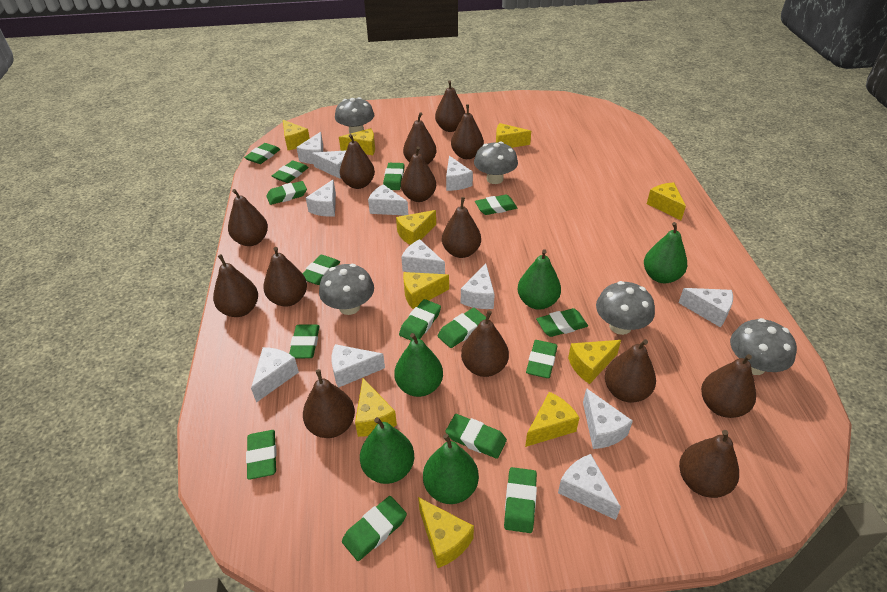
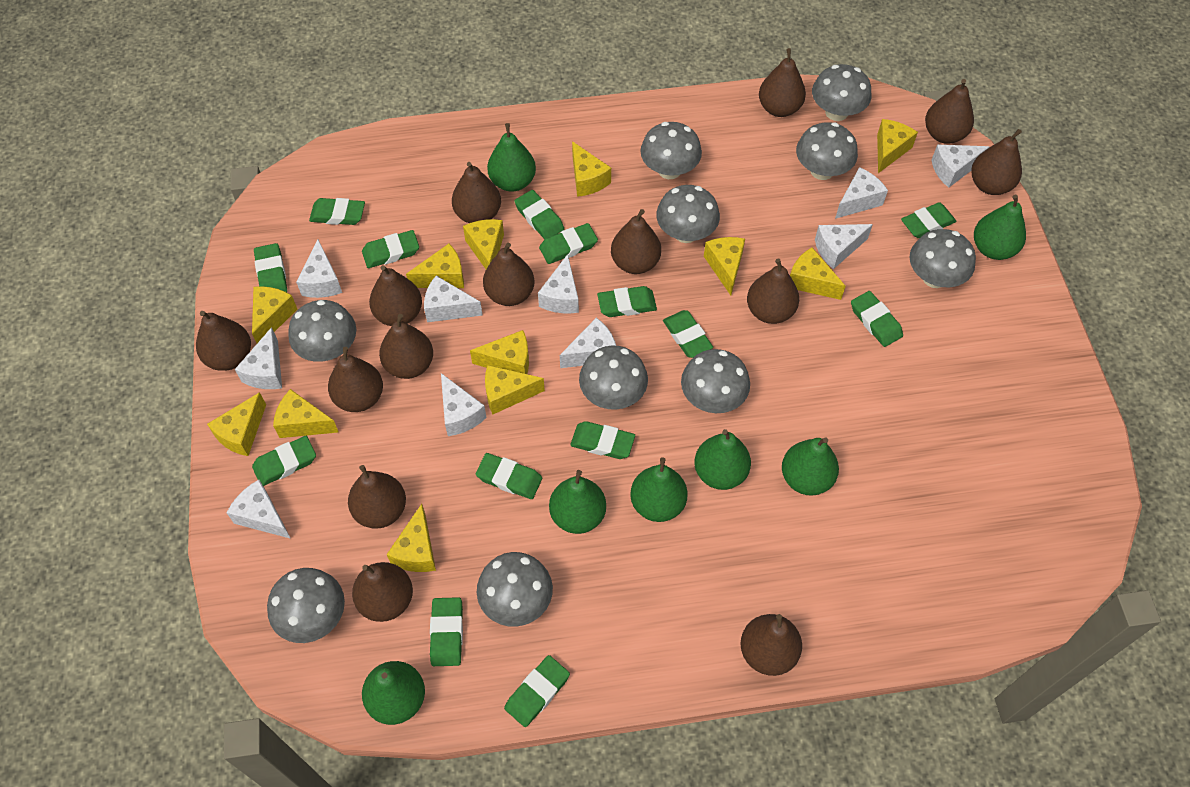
green eraser: 15 -> 14
green pear: 5 -> 7
grey mushroom: 5 -> 10
white cheese: 12 -> 10
yellow cheese: 10 -> 12

